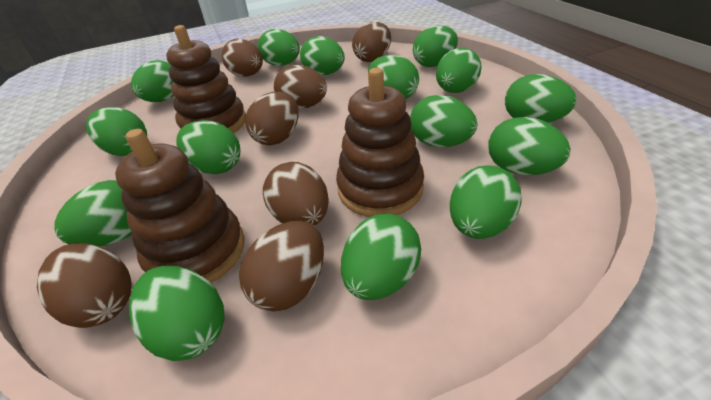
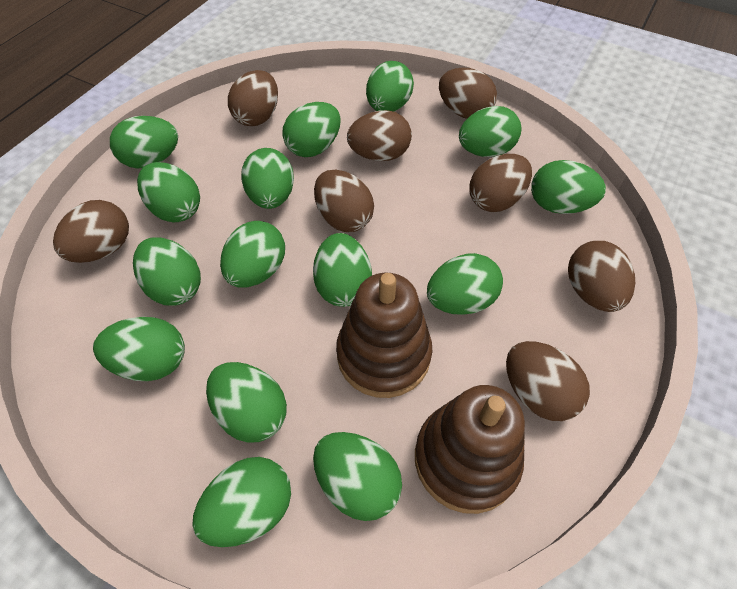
brown egg: 7 -> 8
brown stacking toy: 3 -> 2

